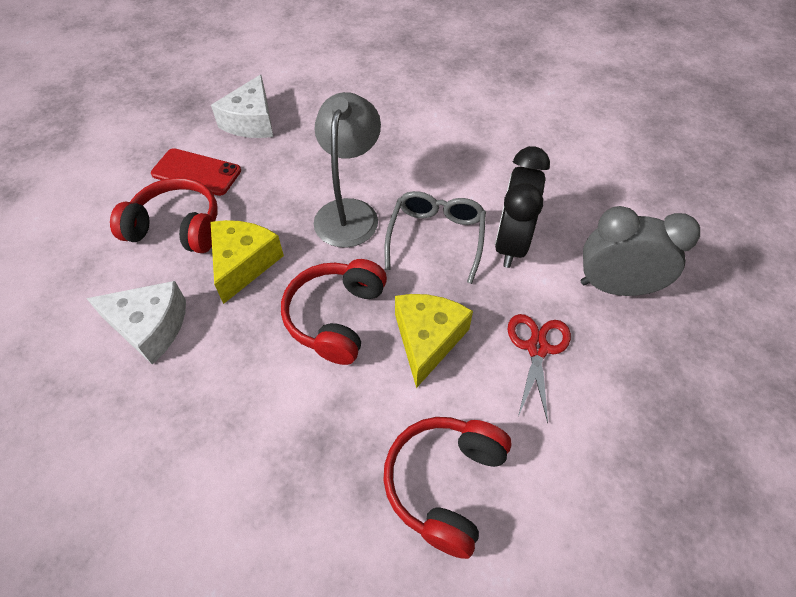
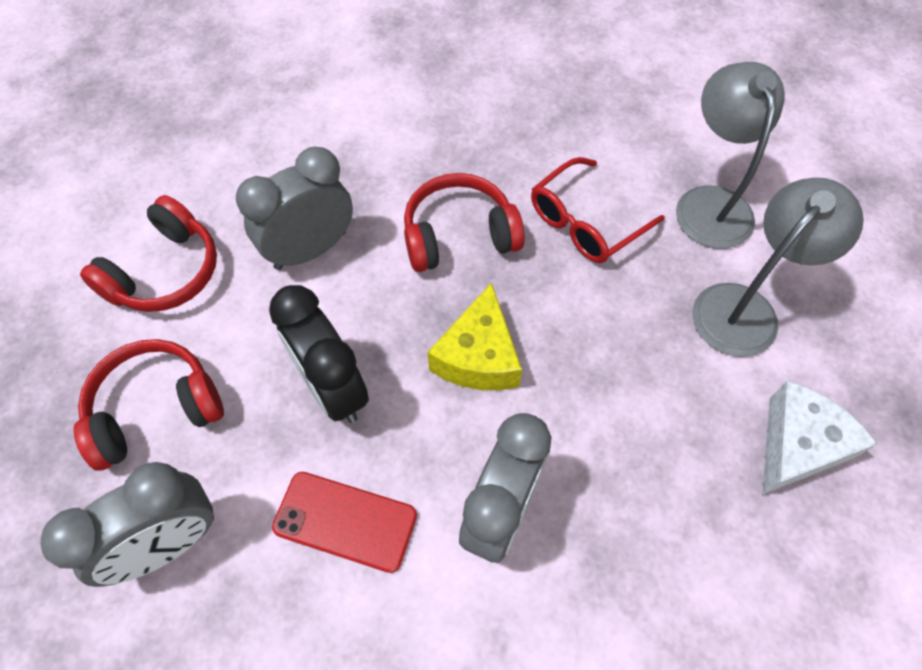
grey clock: 1 -> 3
grey glasses: 1 -> 0
grey lamp: 1 -> 2
red glasses: 0 -> 1
red scissors: 1 -> 0
white cheese: 2 -> 1
yellow cheese: 2 -> 1

